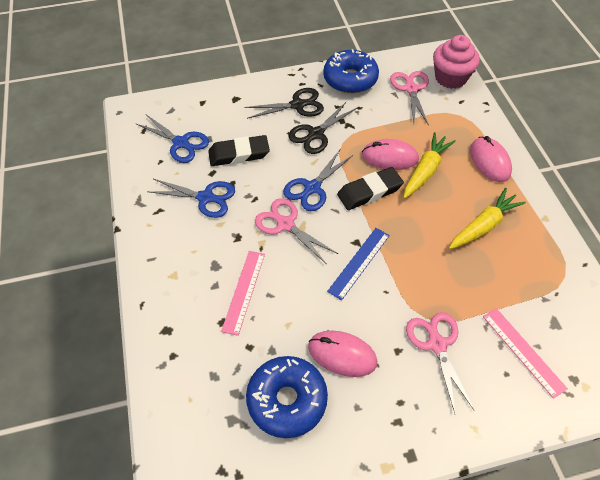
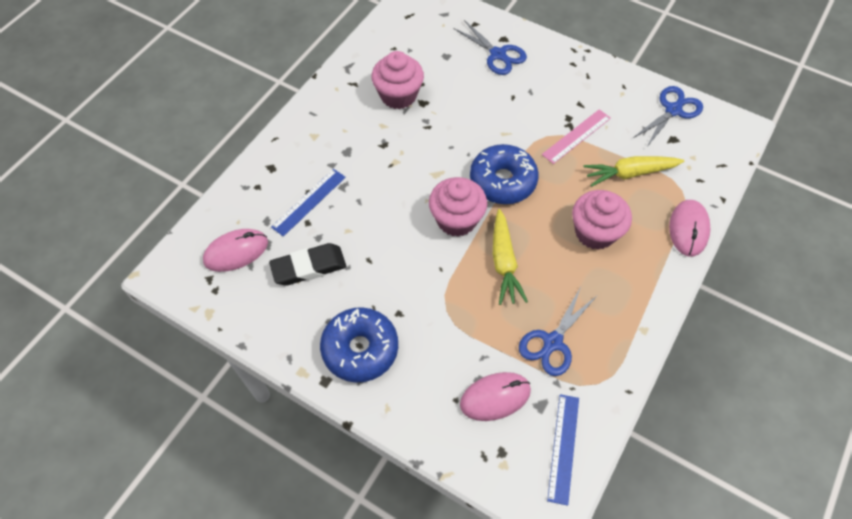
black eraser: 2 -> 1
black scissors: 2 -> 0
blue ruler: 1 -> 2
pink cupcake: 1 -> 3
pink ruler: 2 -> 1
pink scissors: 3 -> 0

